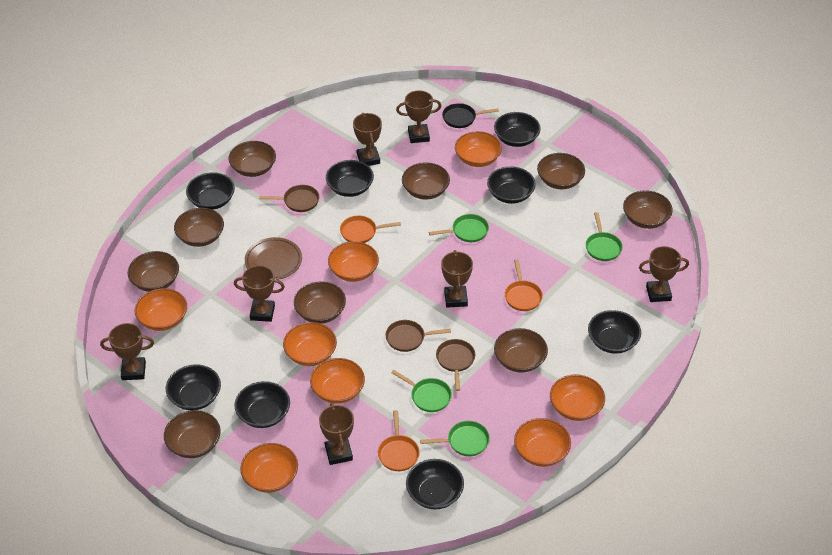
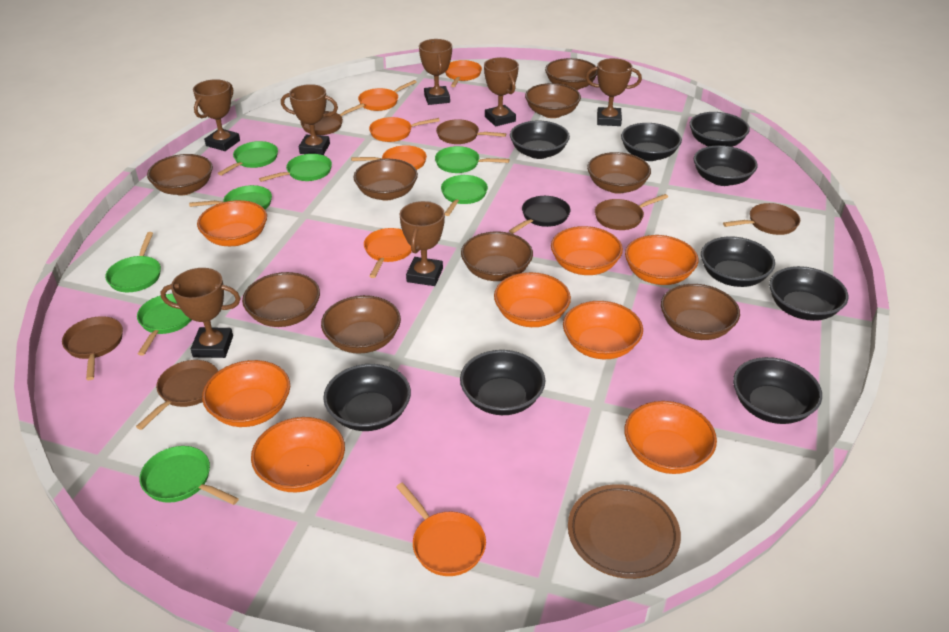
black bowl: 8 -> 9
brown pan: 3 -> 6
green pan: 4 -> 8
orange pan: 3 -> 6

